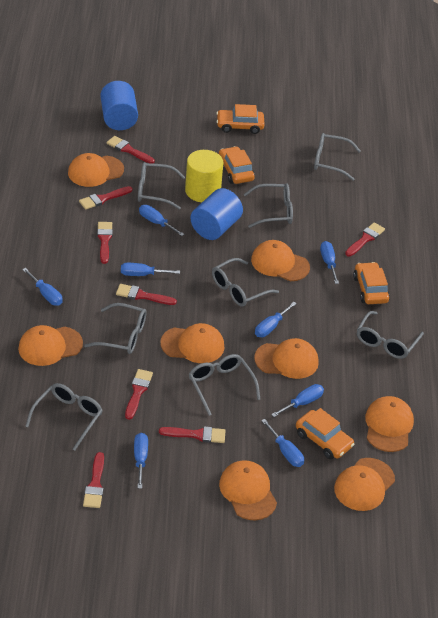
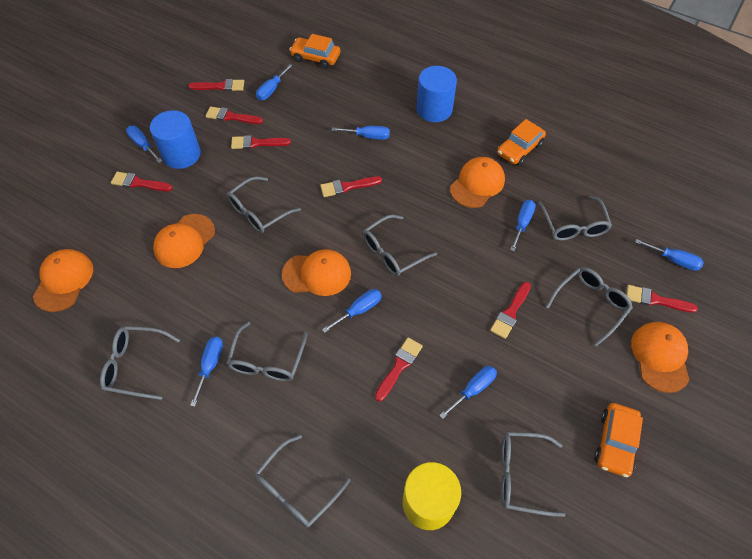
orange cap: 8 -> 5
orange car: 4 -> 3

